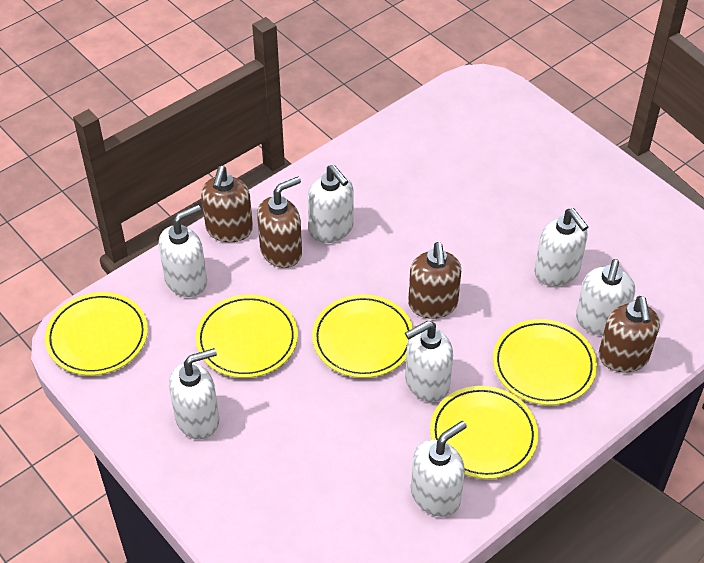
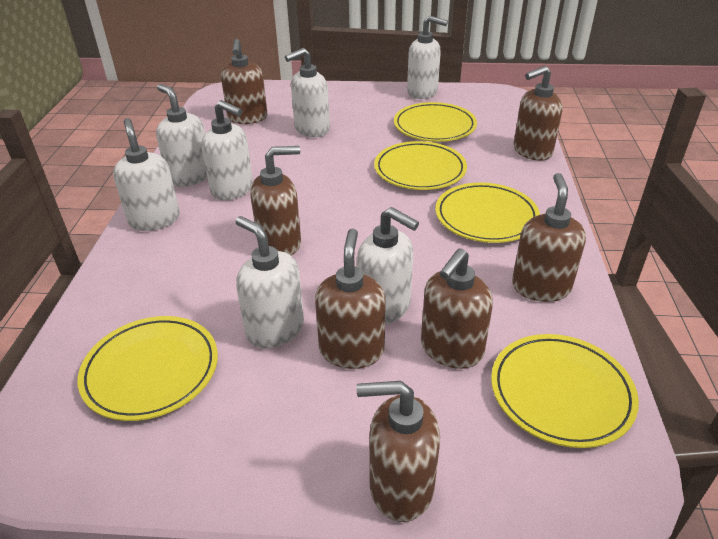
brown soap dispenser: 4 -> 7

